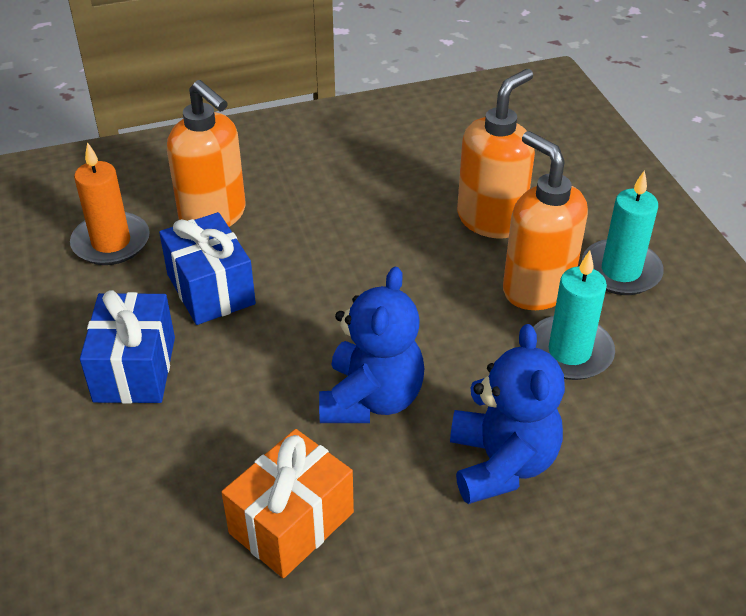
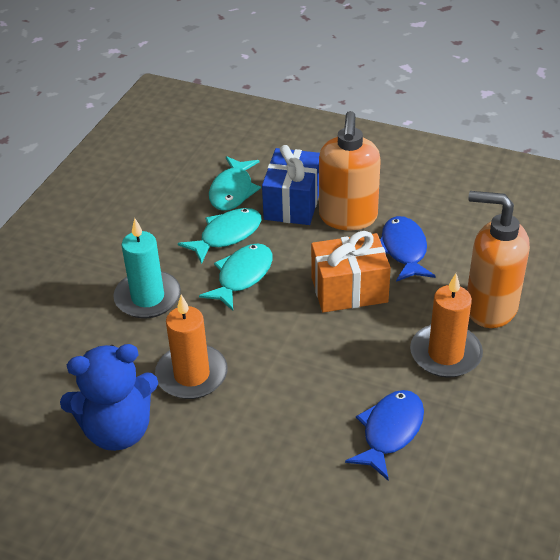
blue fish: 0 -> 2
blue gift: 2 -> 1
blue teddy bear: 2 -> 1
orange candle: 1 -> 2
orange soap dispenser: 3 -> 2
turquoise candle: 2 -> 1
turquoise fish: 0 -> 3

